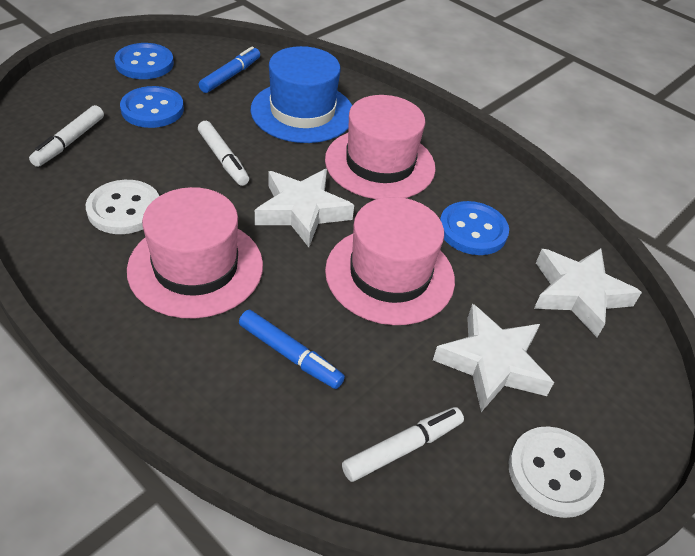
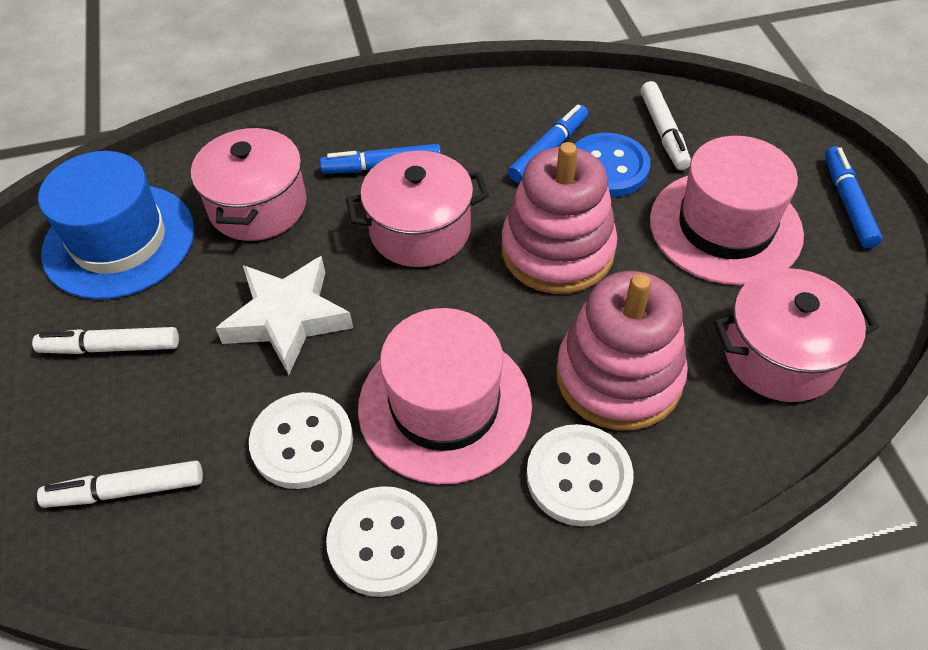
blue button: 3 -> 1
blue marker: 2 -> 3
pink hat: 3 -> 2
pink pot: 0 -> 3
pink stacking toy: 0 -> 2
white button: 2 -> 3
white star: 3 -> 1

